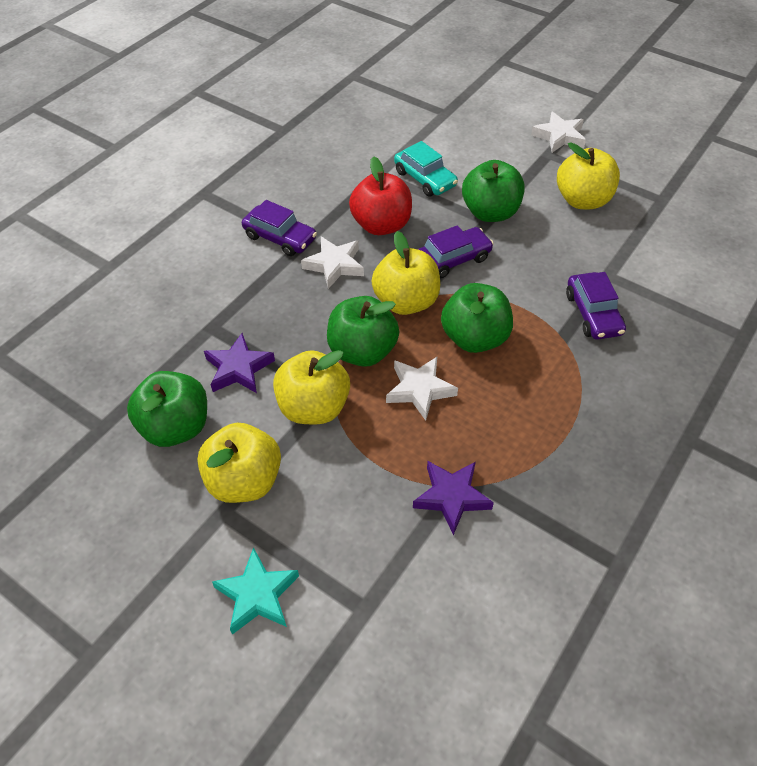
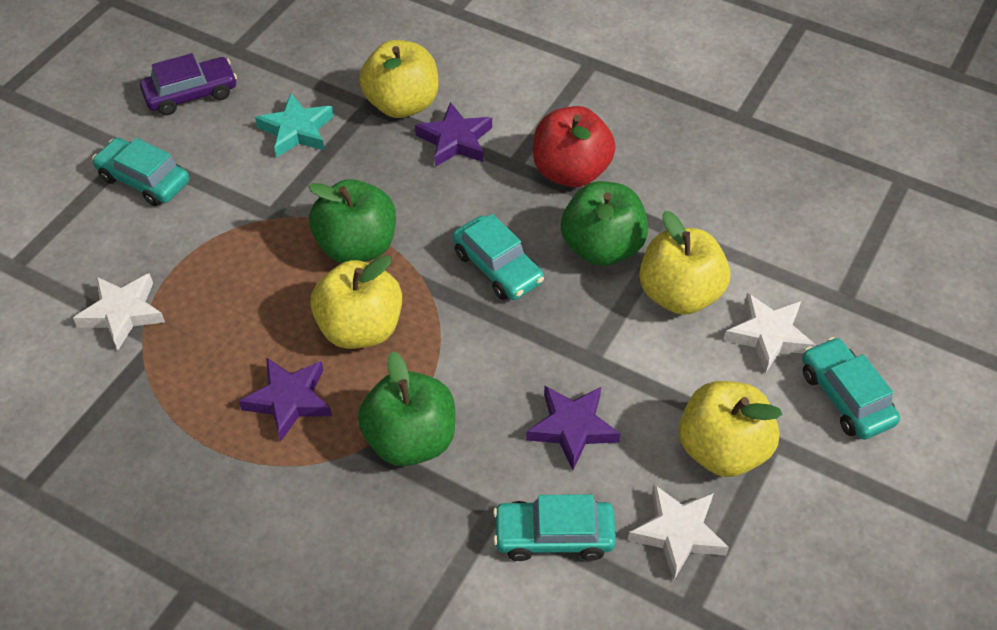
green apple: 4 -> 3
purple car: 3 -> 1
purple star: 2 -> 3
turquoise car: 1 -> 4

